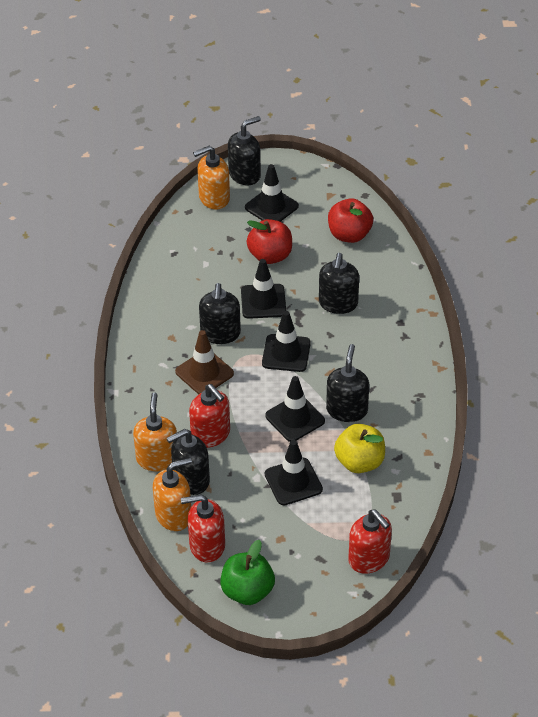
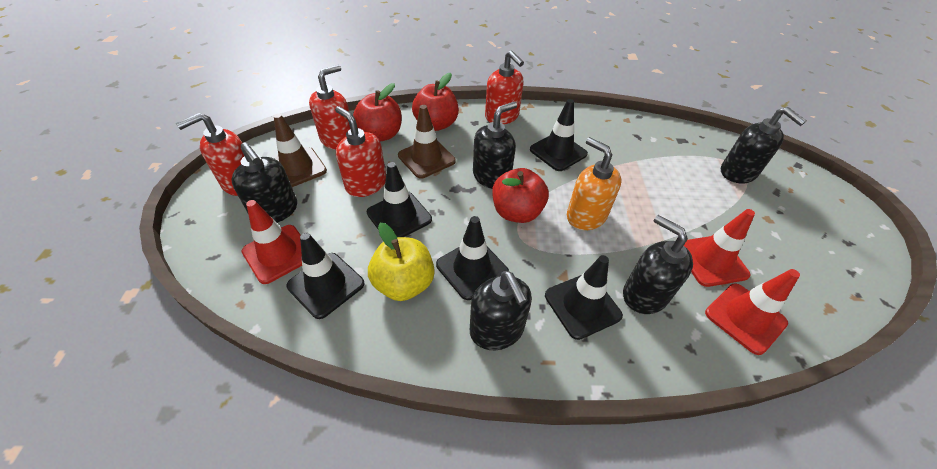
brown traffic cone: 1 -> 2
green apple: 1 -> 0
orange soap dispenser: 3 -> 1
red apple: 2 -> 3
red soap dispenser: 3 -> 4
red traffic cone: 0 -> 3

